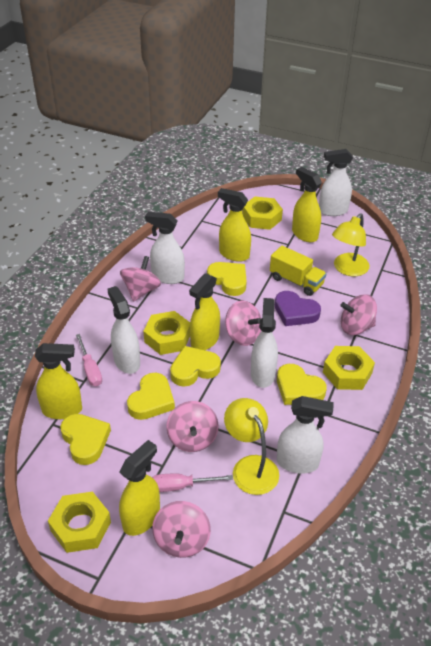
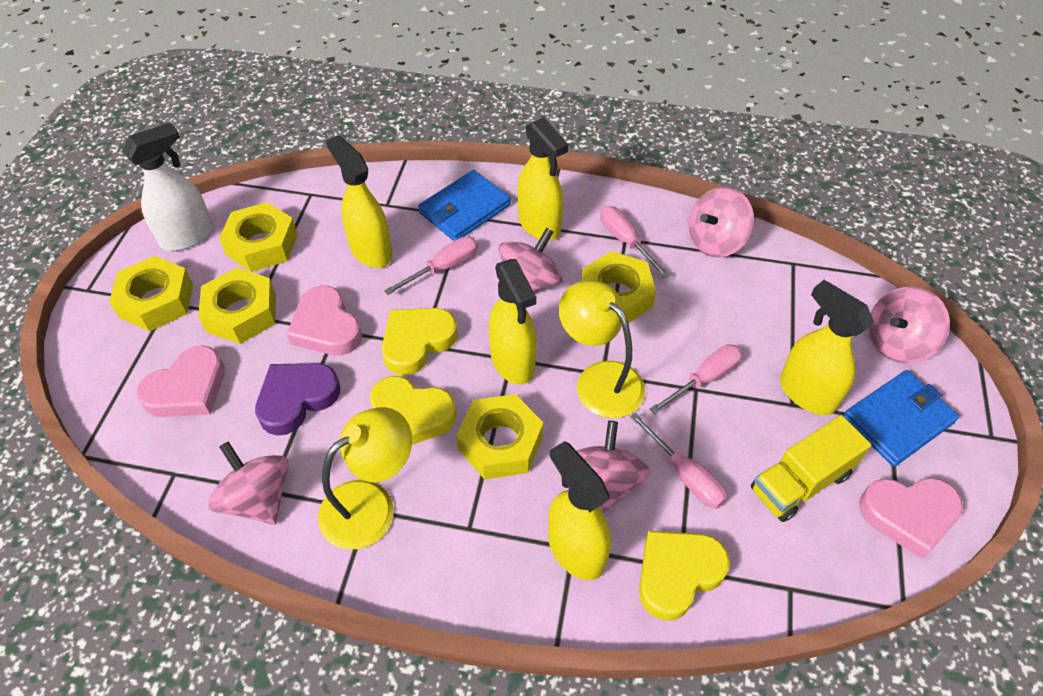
blue wallet: 0 -> 2
pink heart: 0 -> 3
pink screwdriver: 2 -> 4
white spray bottle: 5 -> 1
yellow heart: 5 -> 3
yellow nut: 4 -> 5

